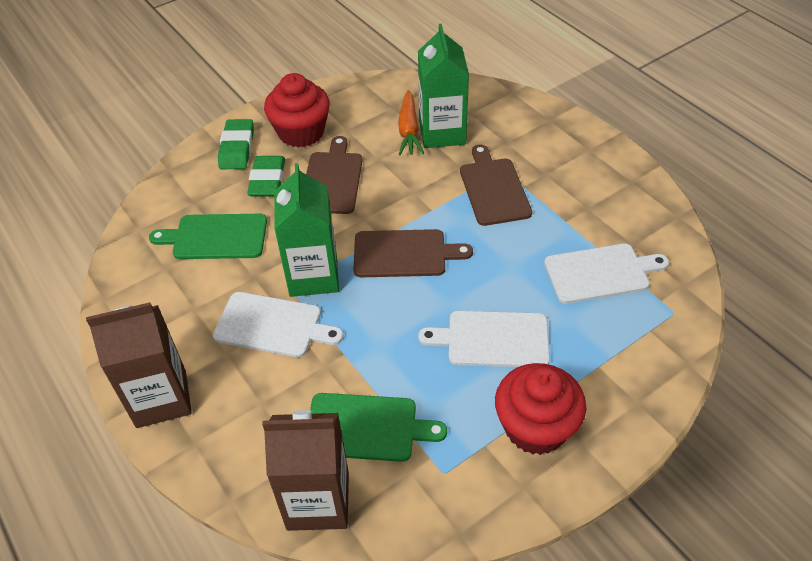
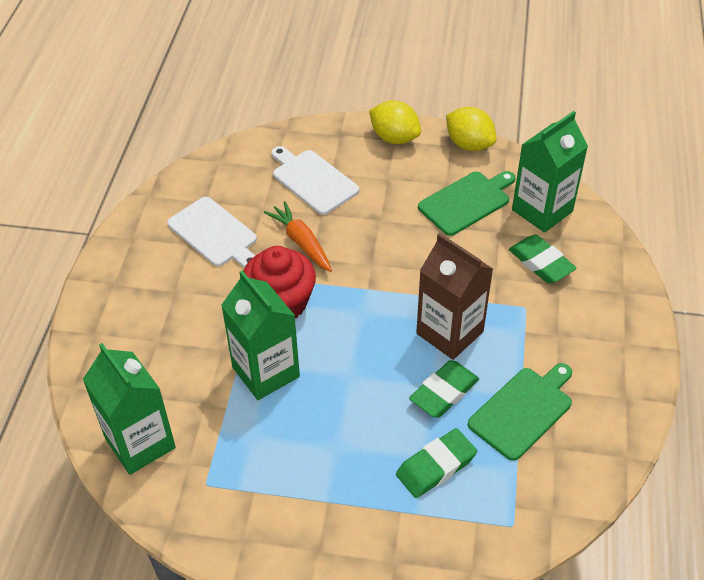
brown carton: 2 -> 1
brown cutting board: 3 -> 0
green carton: 2 -> 3
green eraser: 2 -> 3
red cupcake: 2 -> 1
white cutting board: 3 -> 2
yellow lemon: 0 -> 2

